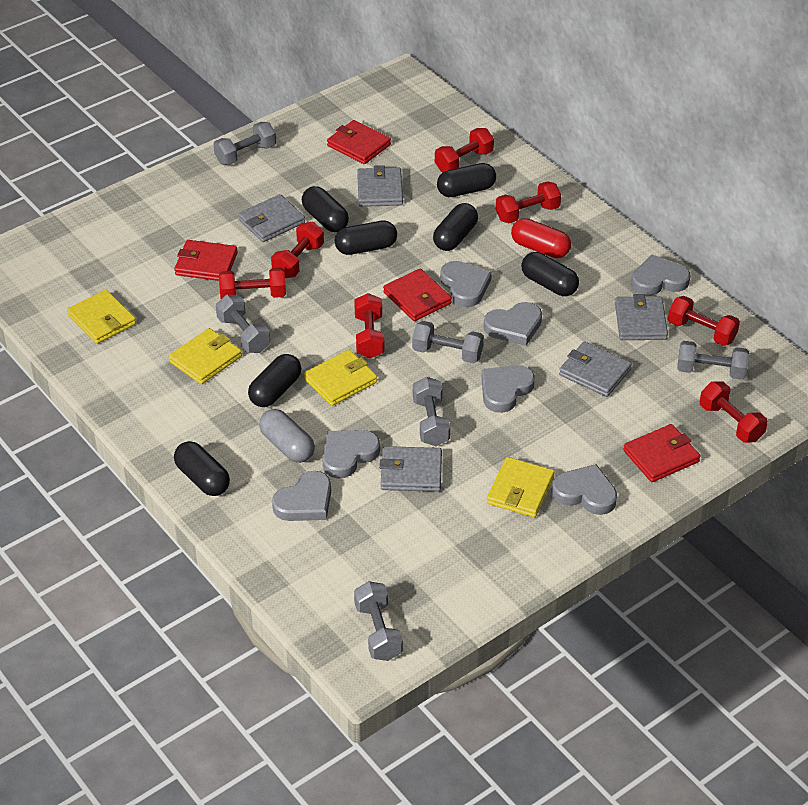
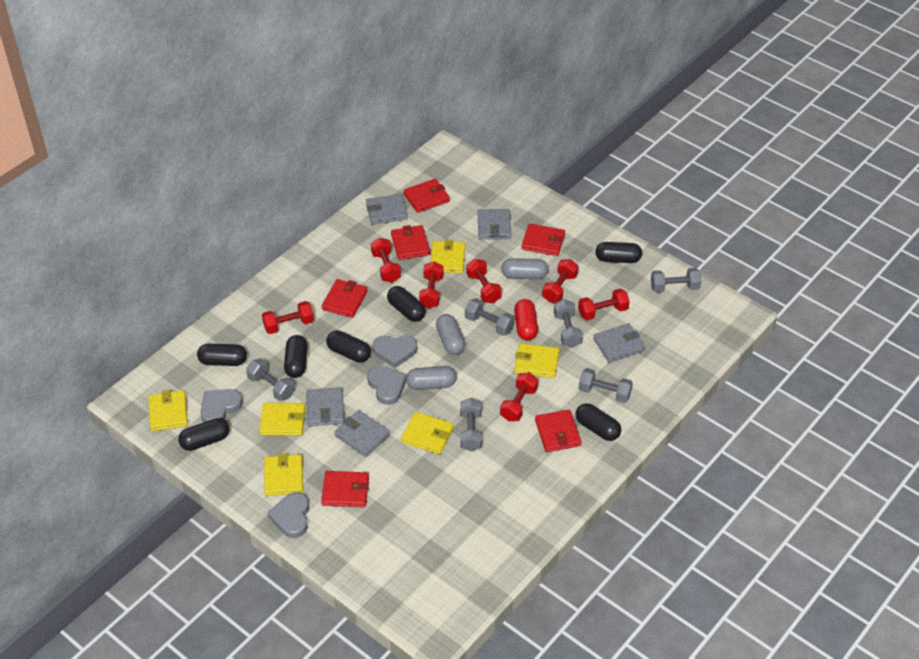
grey capsule: 1 -> 3
grey heart: 7 -> 4
red wallet: 4 -> 6
yellow wallet: 4 -> 6

